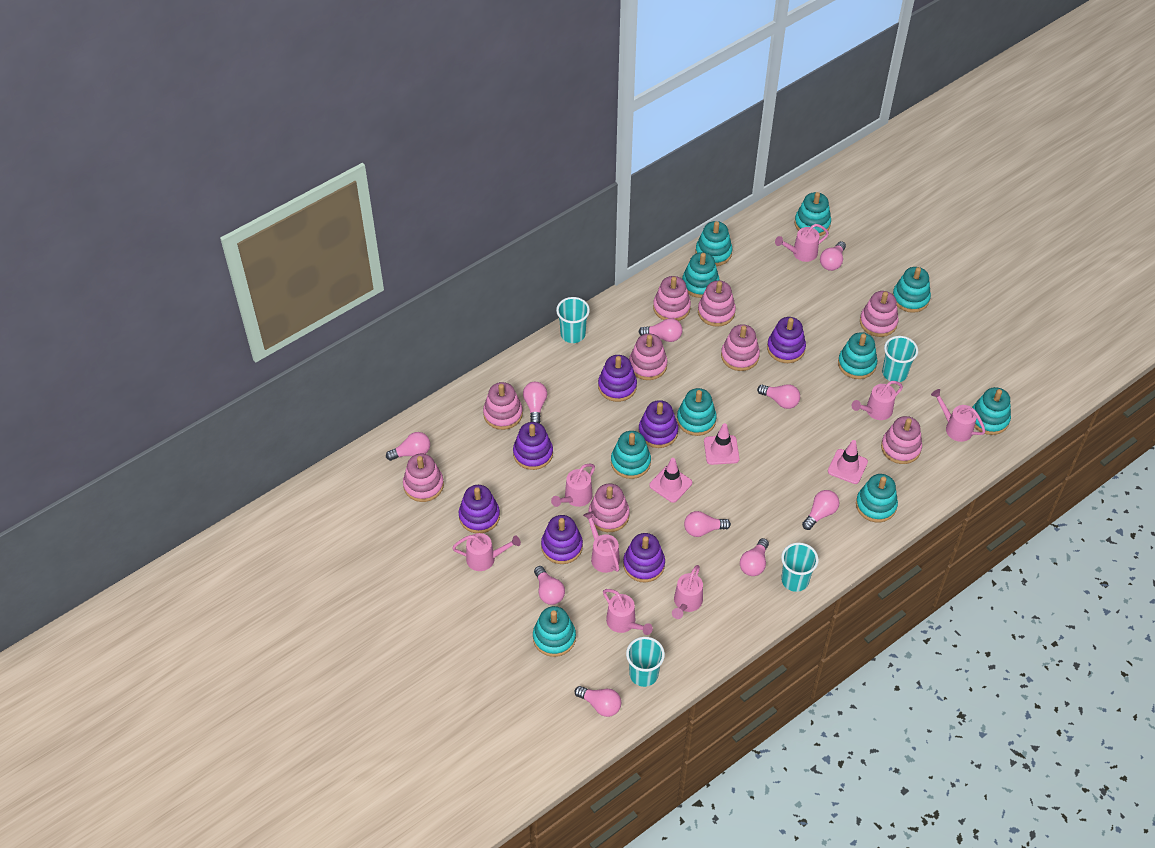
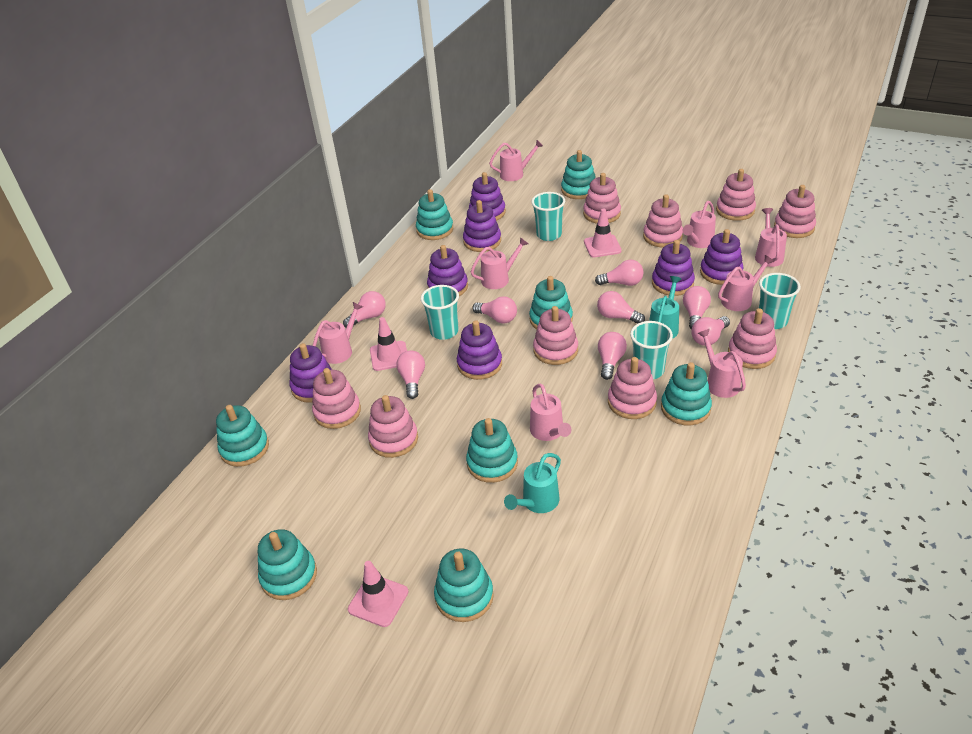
pink light bulb: 10 -> 8
turquoise stacking toy: 10 -> 8
turquoise watering can: 0 -> 2

